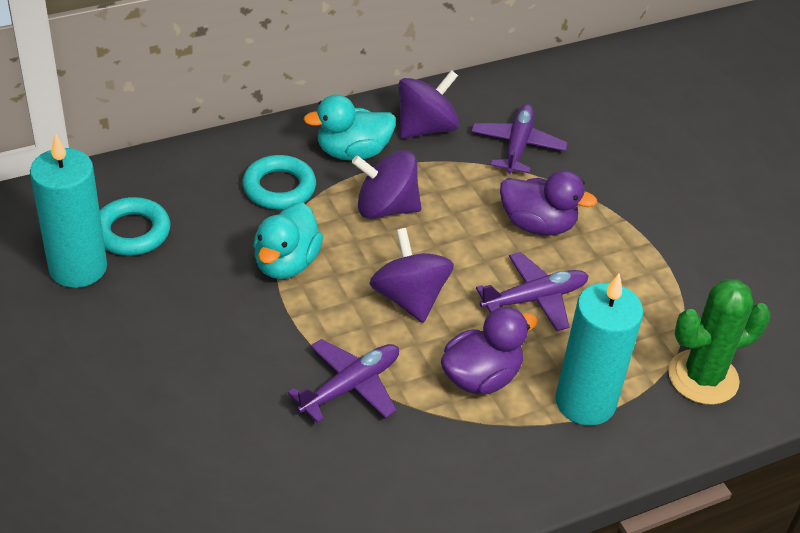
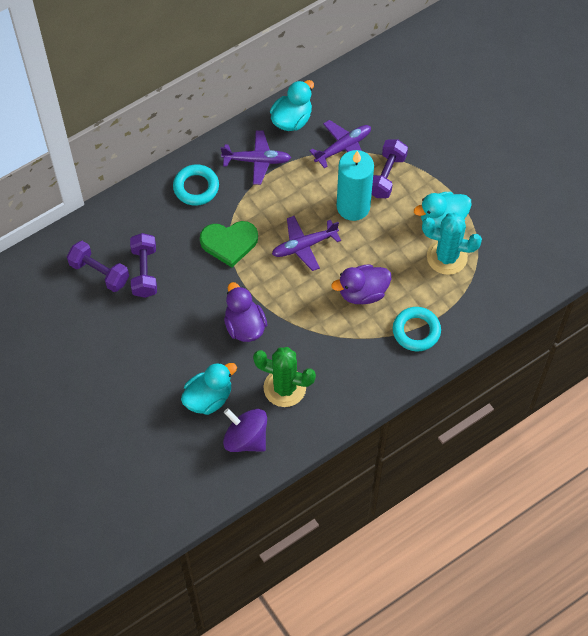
green heart: 0 -> 1
purple dumbbell: 0 -> 3
purple spinning top: 3 -> 1
turquoise cactus: 0 -> 1
turquoise candle: 2 -> 1
turquoise duck: 2 -> 3

